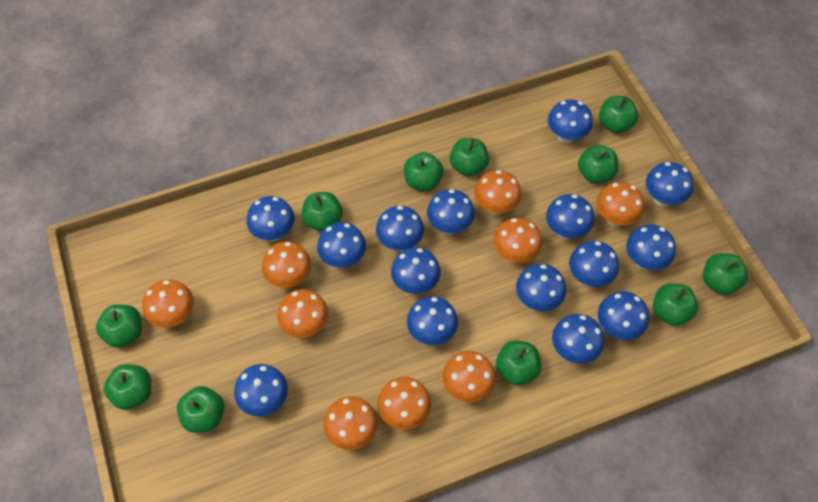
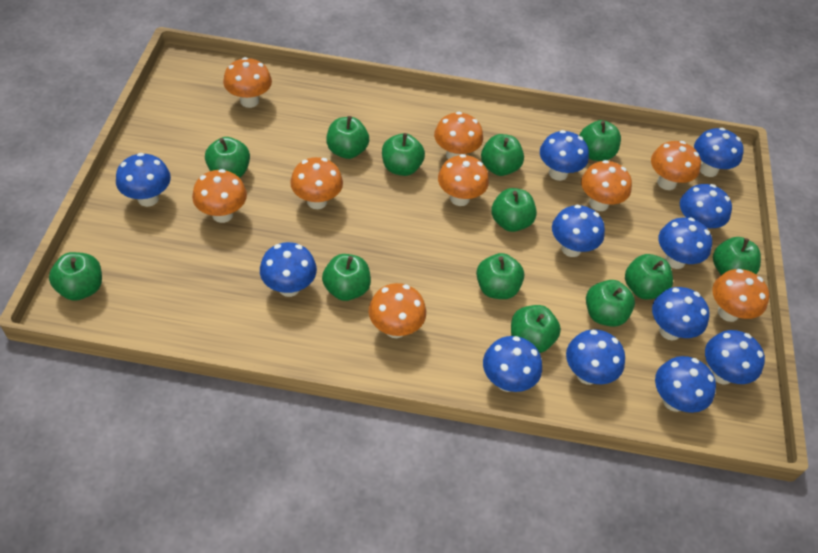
blue mushroom: 15 -> 12
green apple: 11 -> 13

